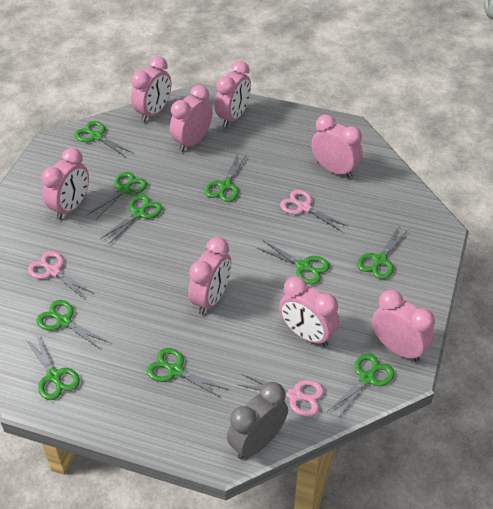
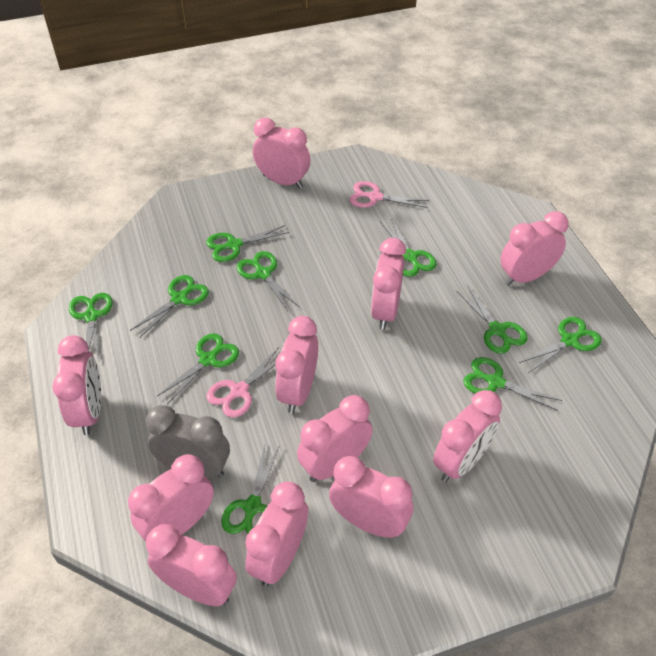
pink clock: 8 -> 11
pink scissors: 3 -> 2

